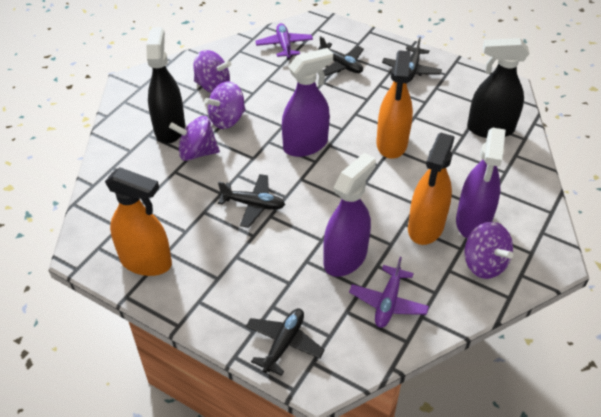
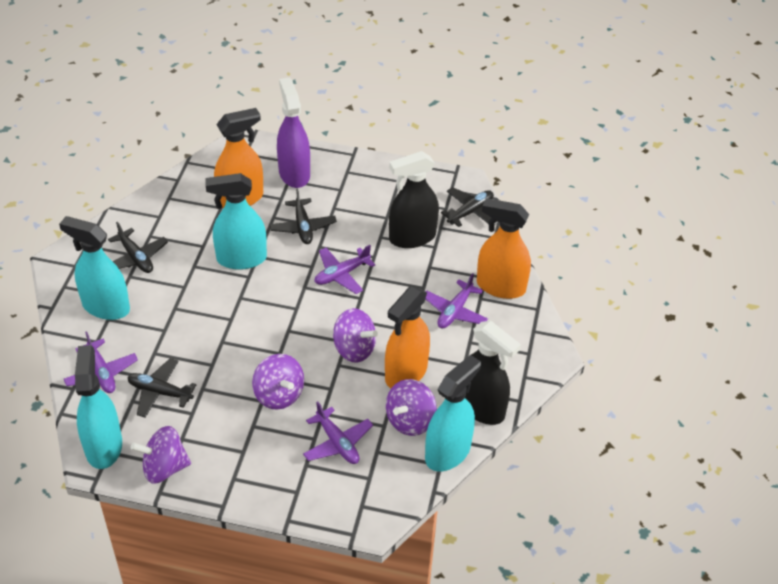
purple plane: 2 -> 4
purple spray bottle: 3 -> 1
turquoise spray bottle: 0 -> 4

